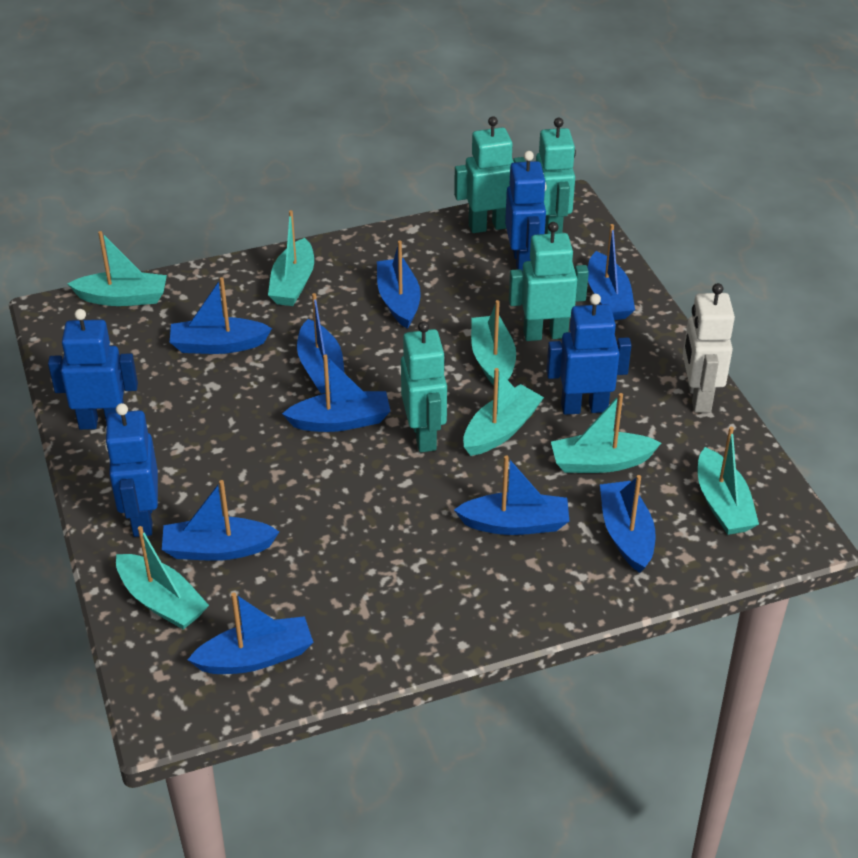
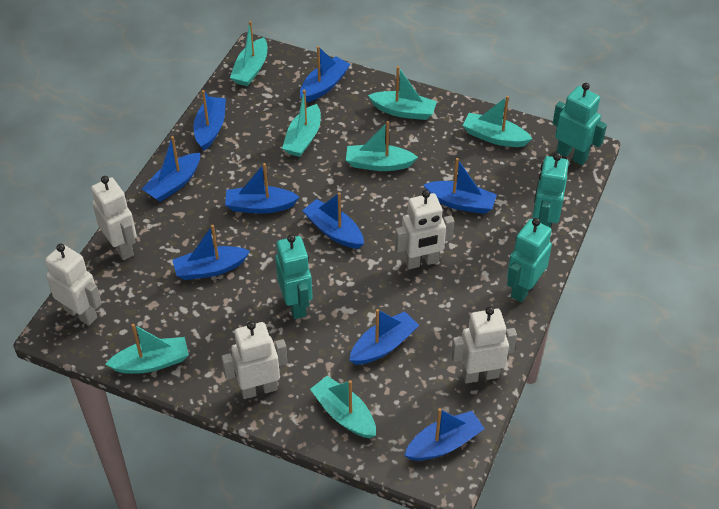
blue robot: 4 -> 0
white robot: 1 -> 5

